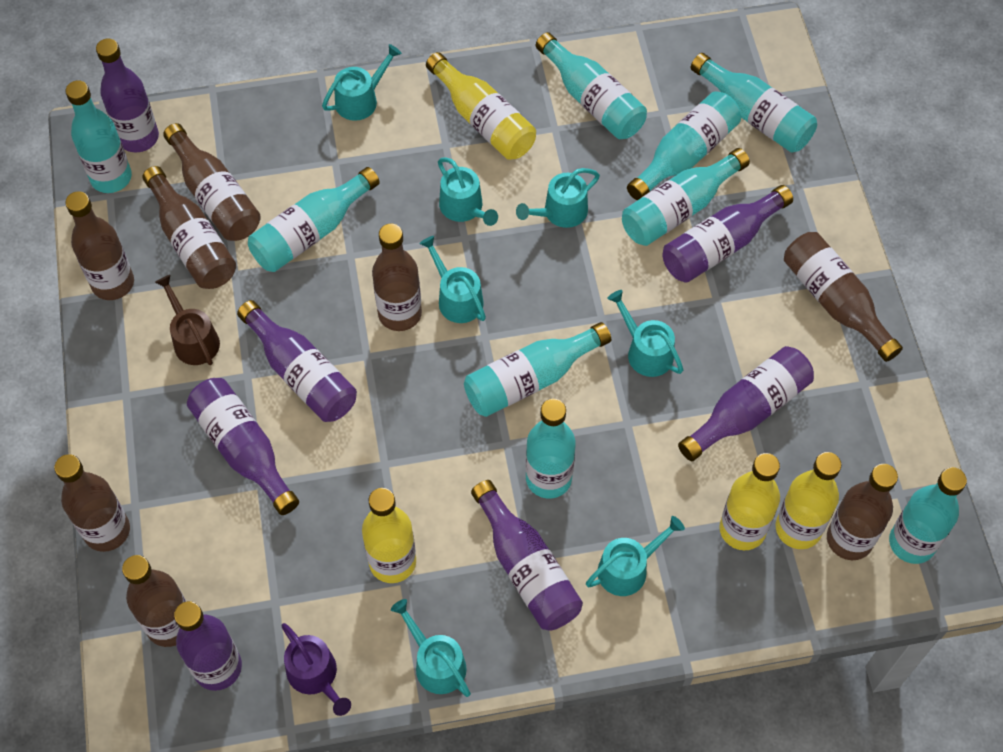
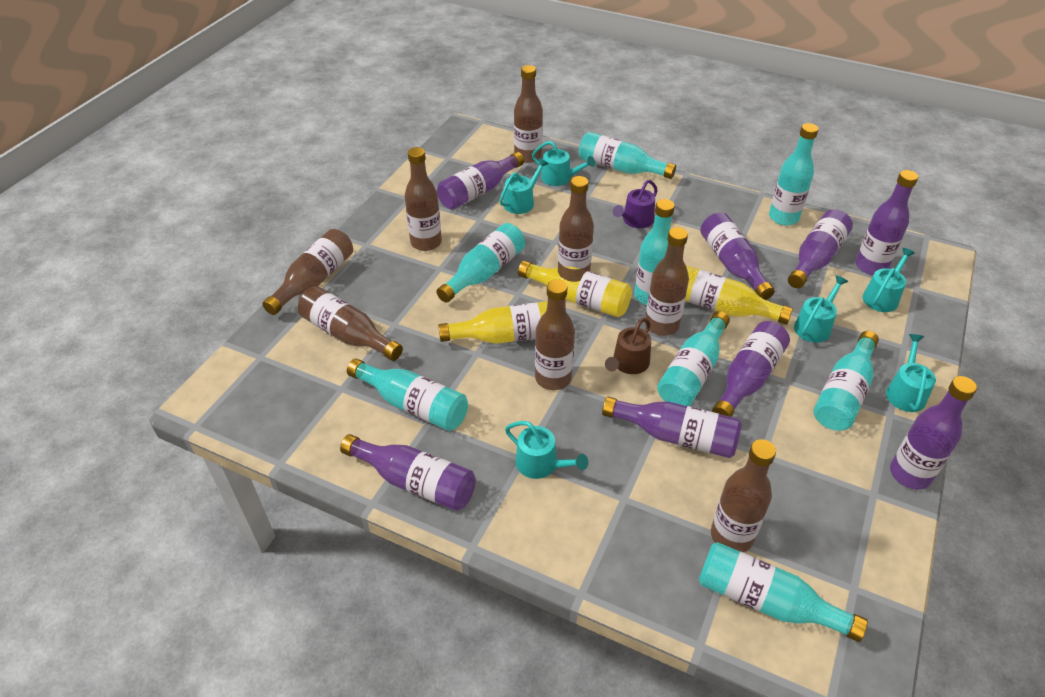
purple bottle: 7 -> 8
turquoise bottle: 9 -> 8
turquoise watering can: 7 -> 6
yellow bottle: 4 -> 3

